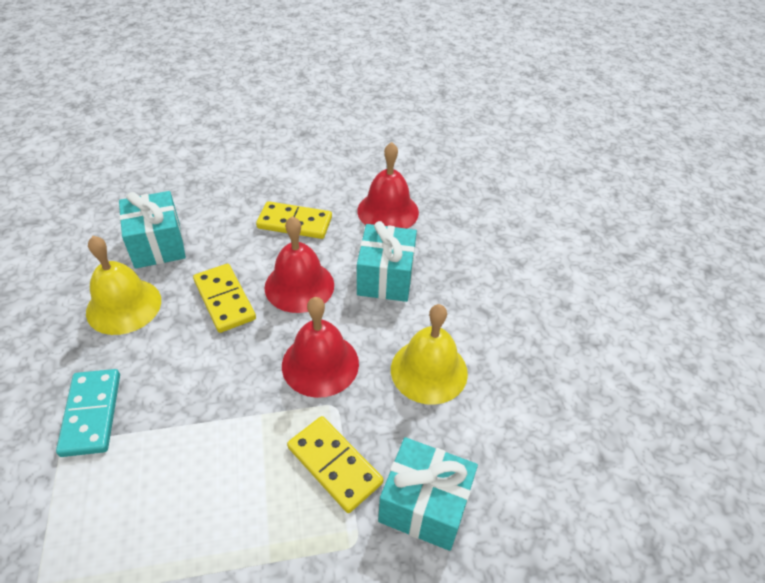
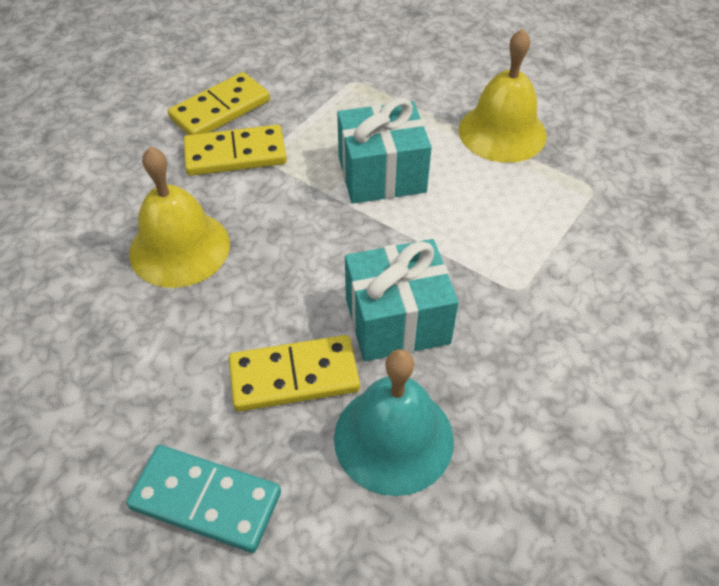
red bell: 3 -> 0
turquoise bell: 0 -> 1
turquoise gift: 3 -> 2

